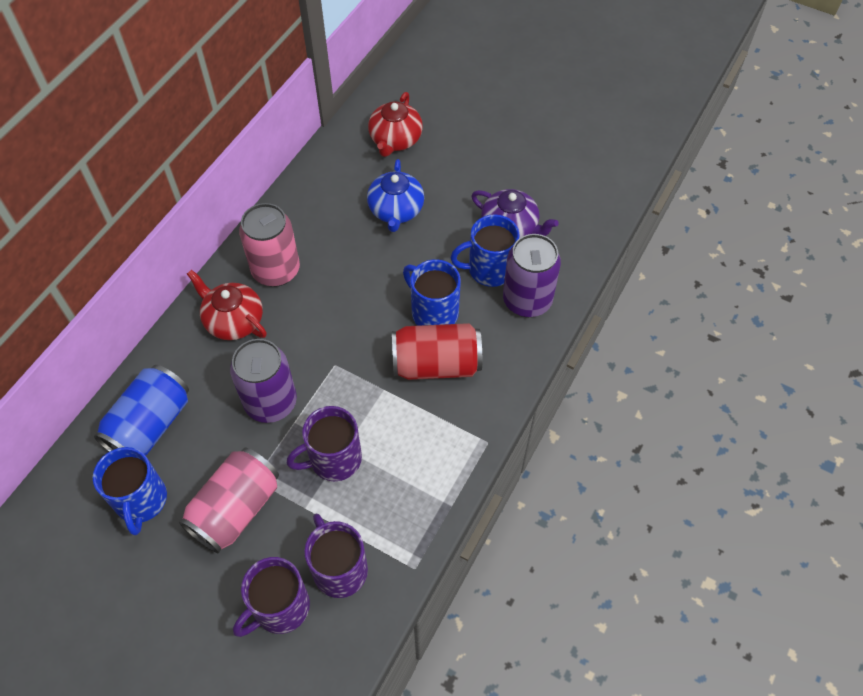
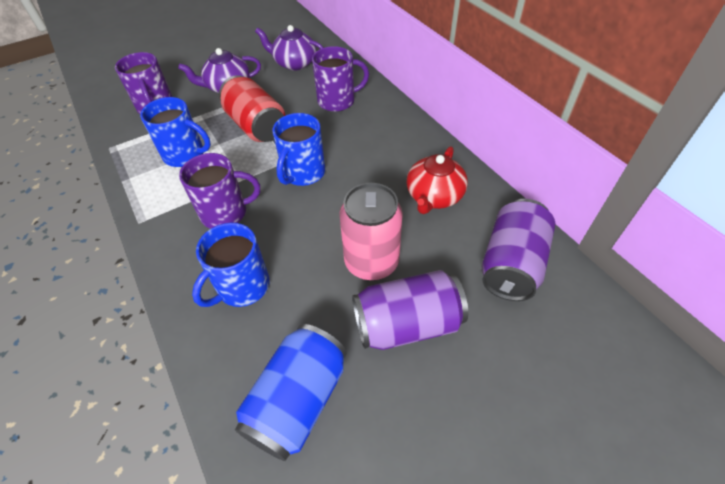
blue teapot: 1 -> 0
pink can: 2 -> 1
purple teapot: 1 -> 2
red teapot: 2 -> 1

